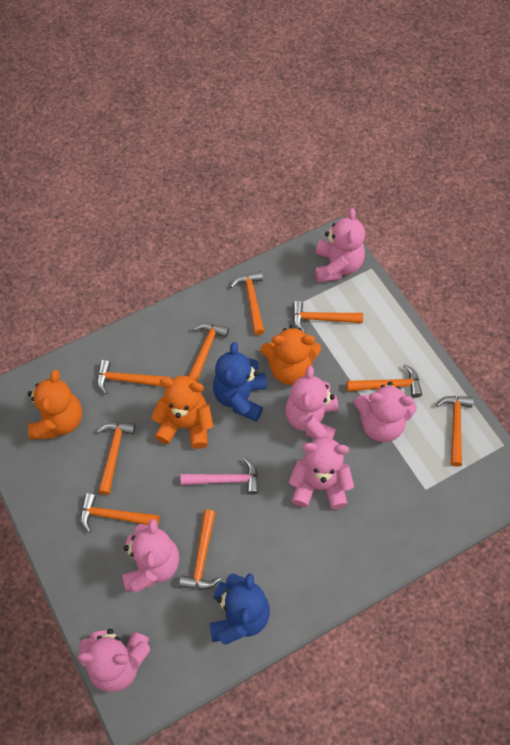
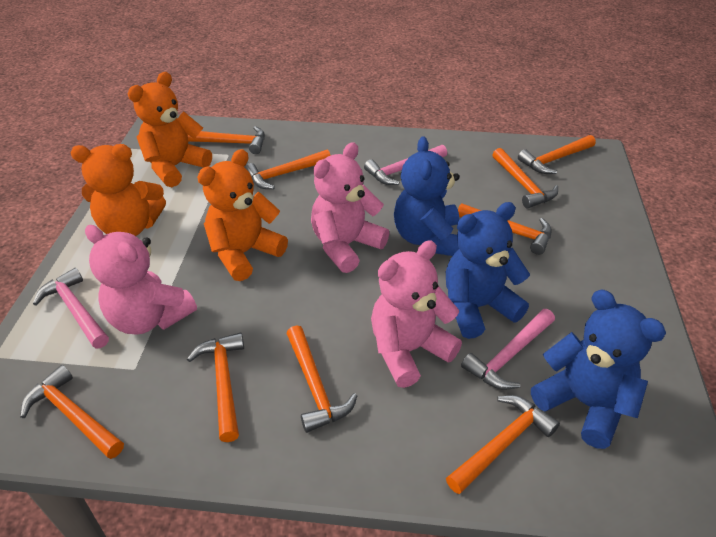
blue teddy bear: 2 -> 3
pink hammer: 1 -> 3
pink teddy bear: 6 -> 3

